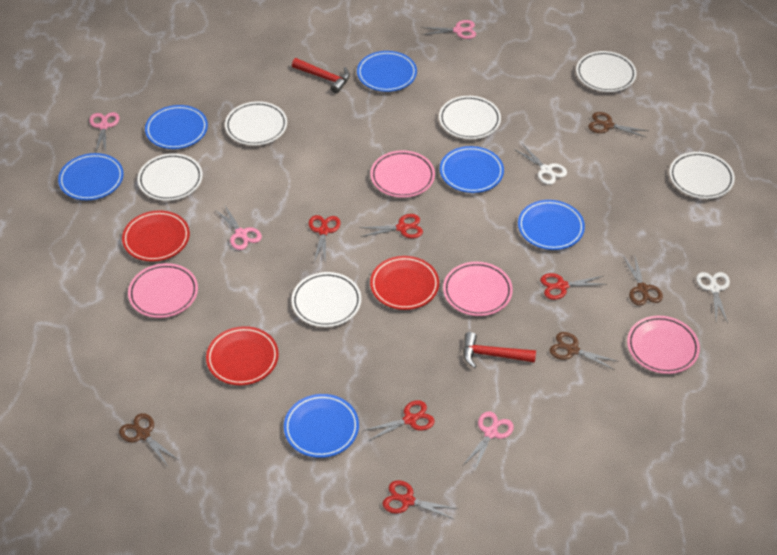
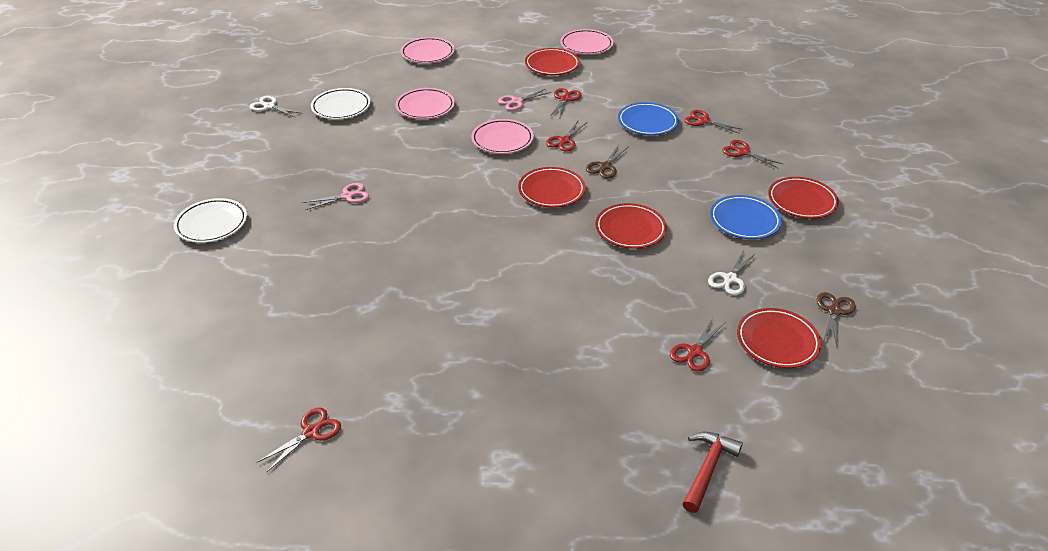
blue plate: 6 -> 2
brown scissors: 4 -> 2
pink scissors: 4 -> 2
red hammer: 2 -> 1
red plate: 3 -> 5
red scissors: 5 -> 6
white plate: 6 -> 2

